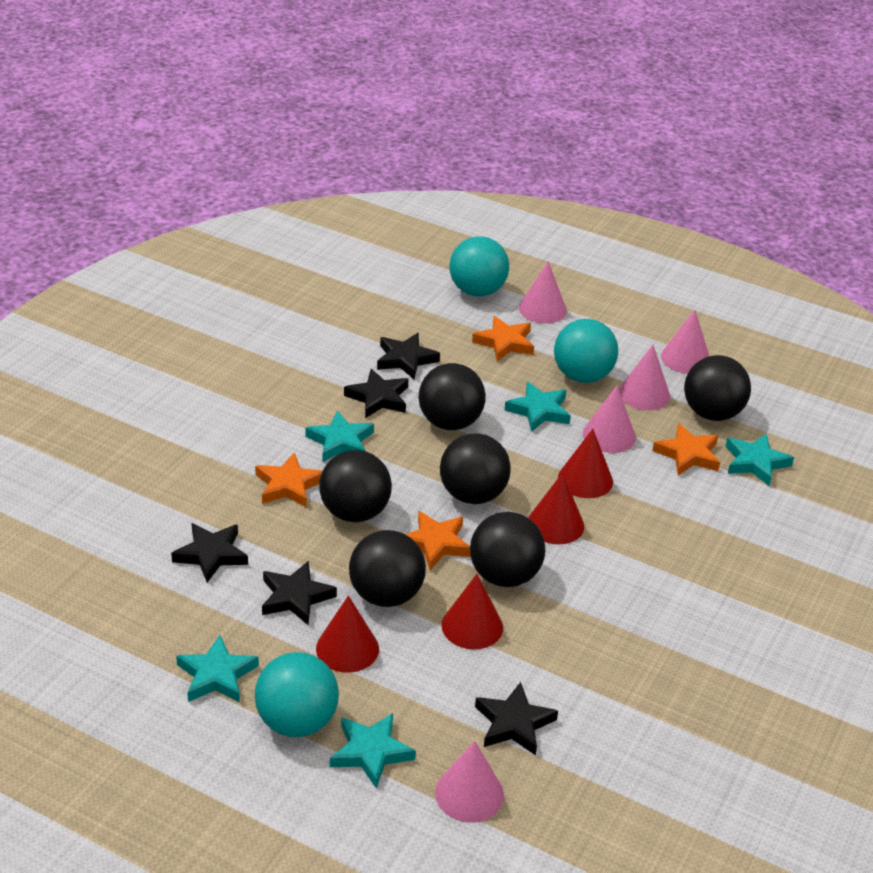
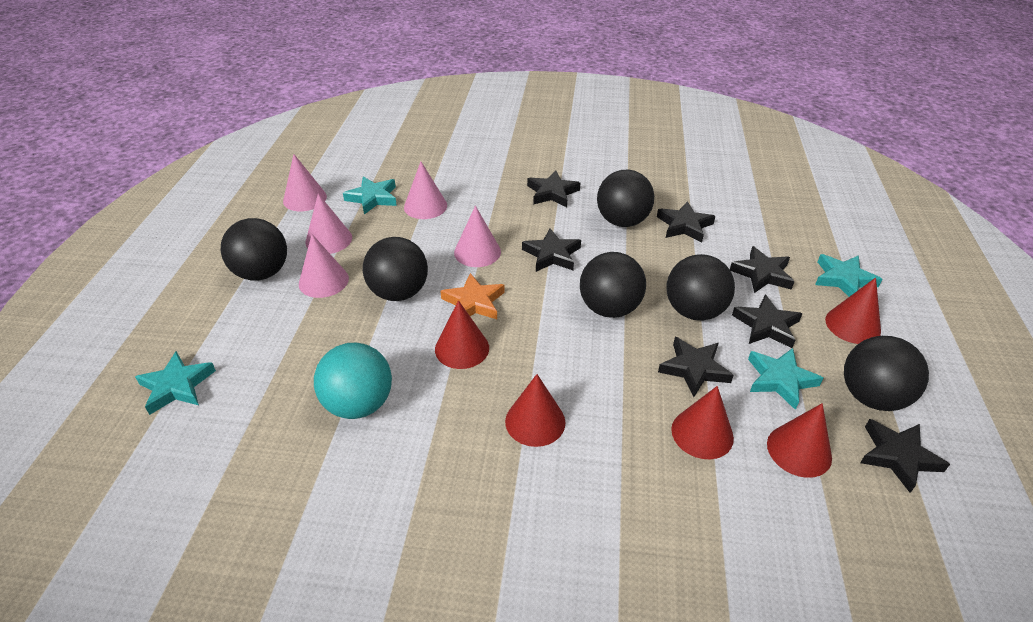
black star: 5 -> 7
orange star: 4 -> 1
red cone: 4 -> 5
turquoise ball: 3 -> 1
turquoise star: 5 -> 4

